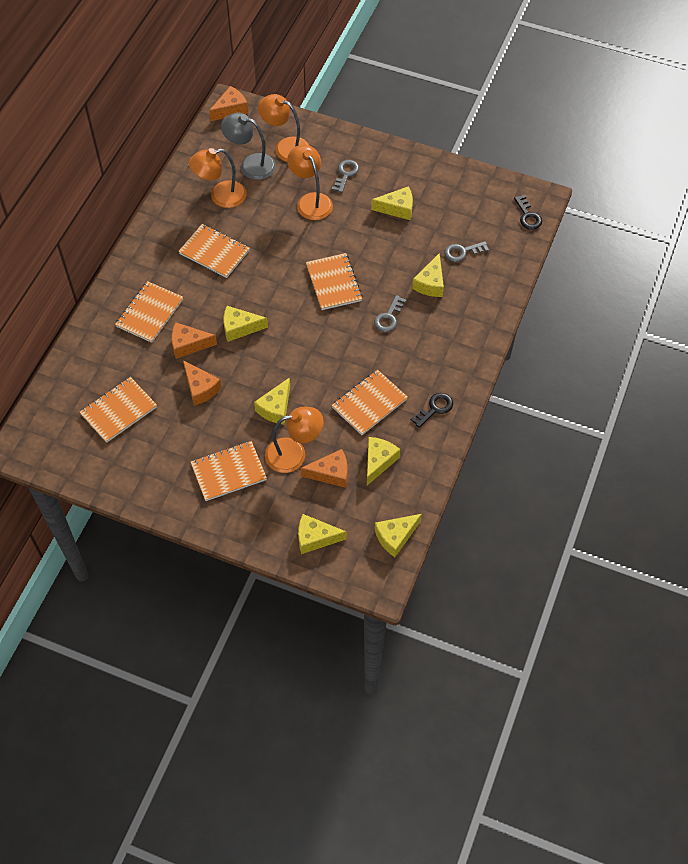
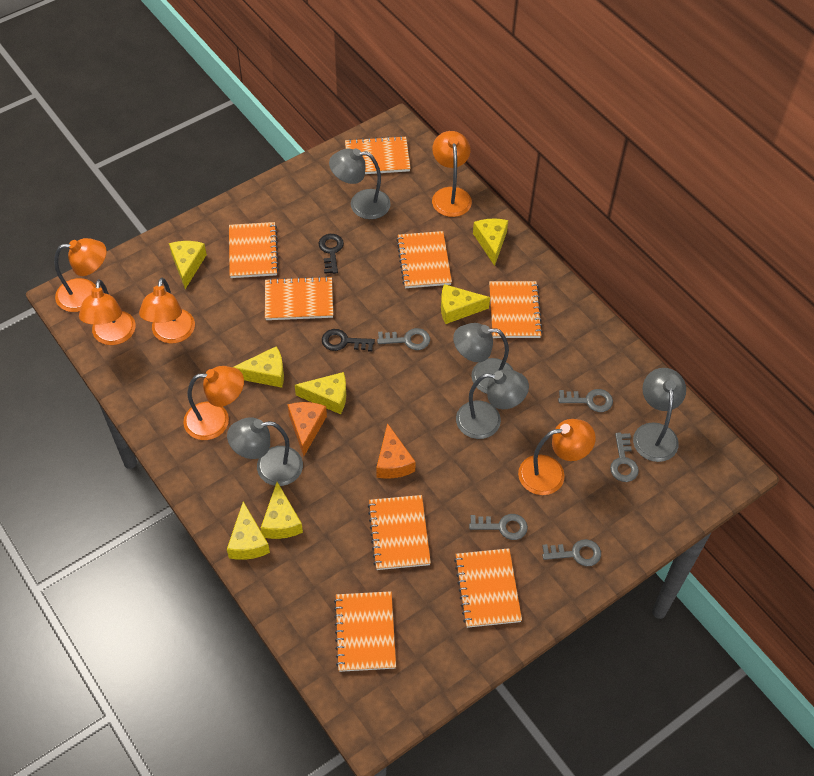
grey key: 3 -> 5
grey lamp: 1 -> 5
orange cheese: 4 -> 2
orange lamp: 4 -> 6
orange notebook: 6 -> 8

